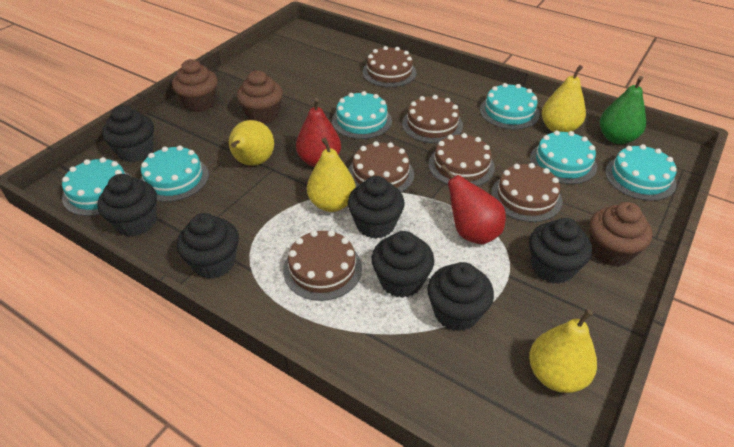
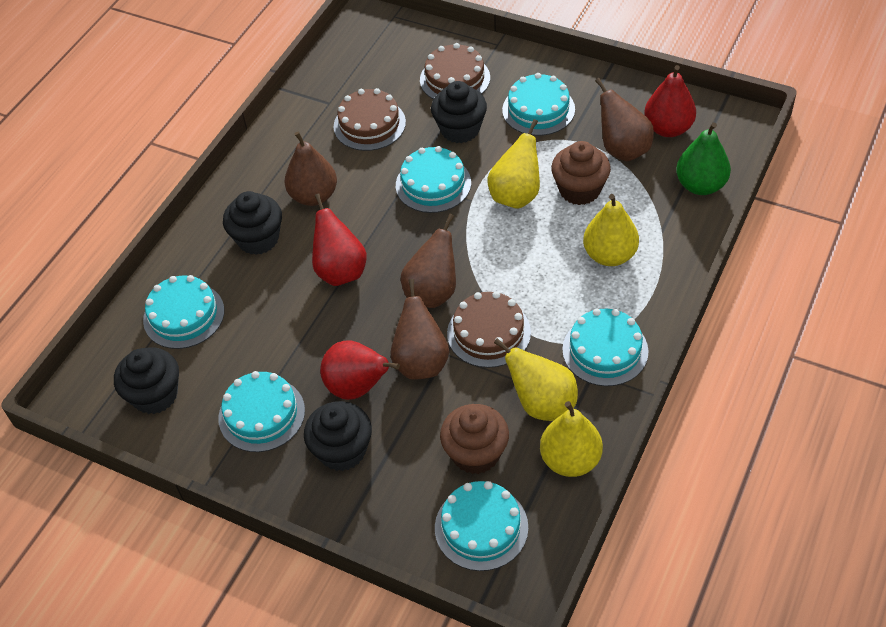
black cupcake: 7 -> 4
brown cake: 6 -> 3
brown cupcake: 3 -> 2
brown pear: 0 -> 4
red pear: 2 -> 3

